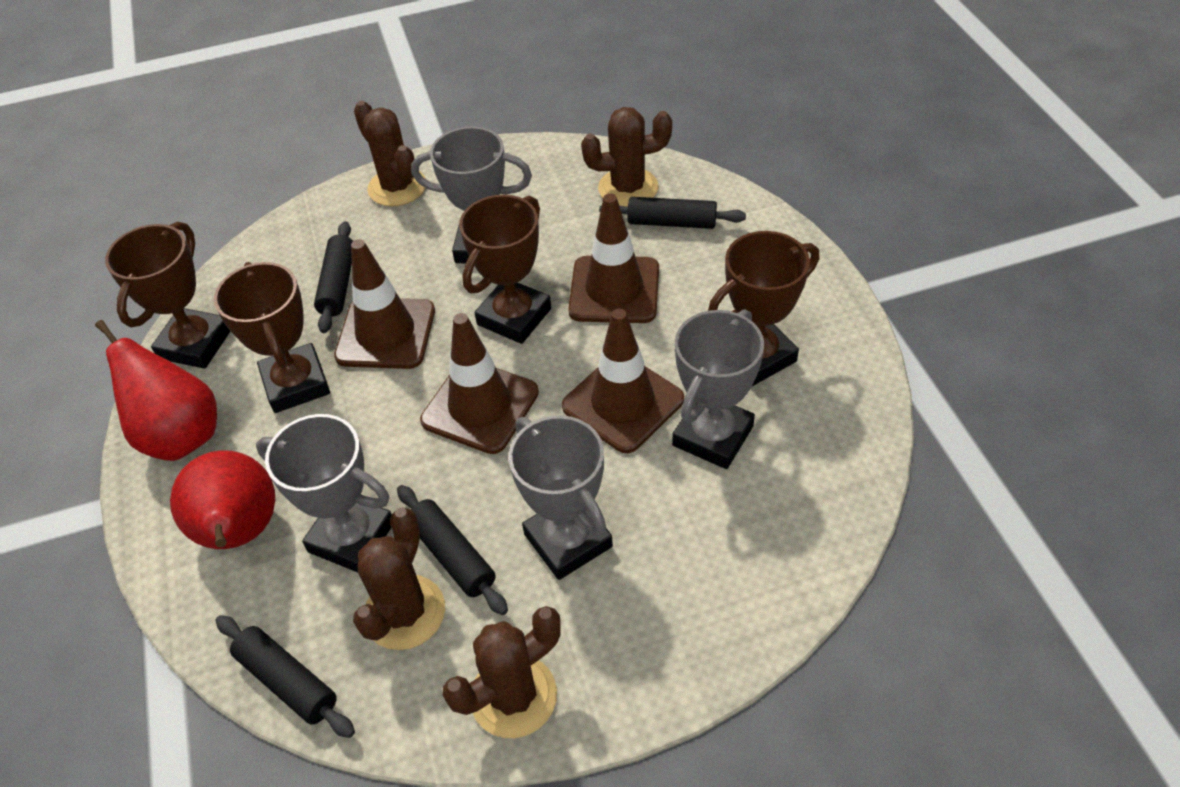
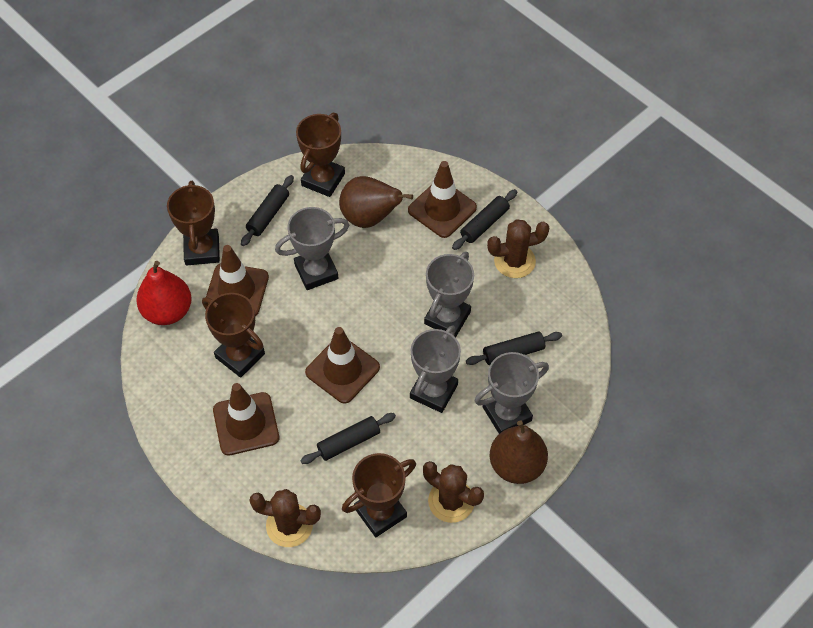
brown cactus: 4 -> 3
brown pear: 0 -> 2
red pear: 2 -> 1

